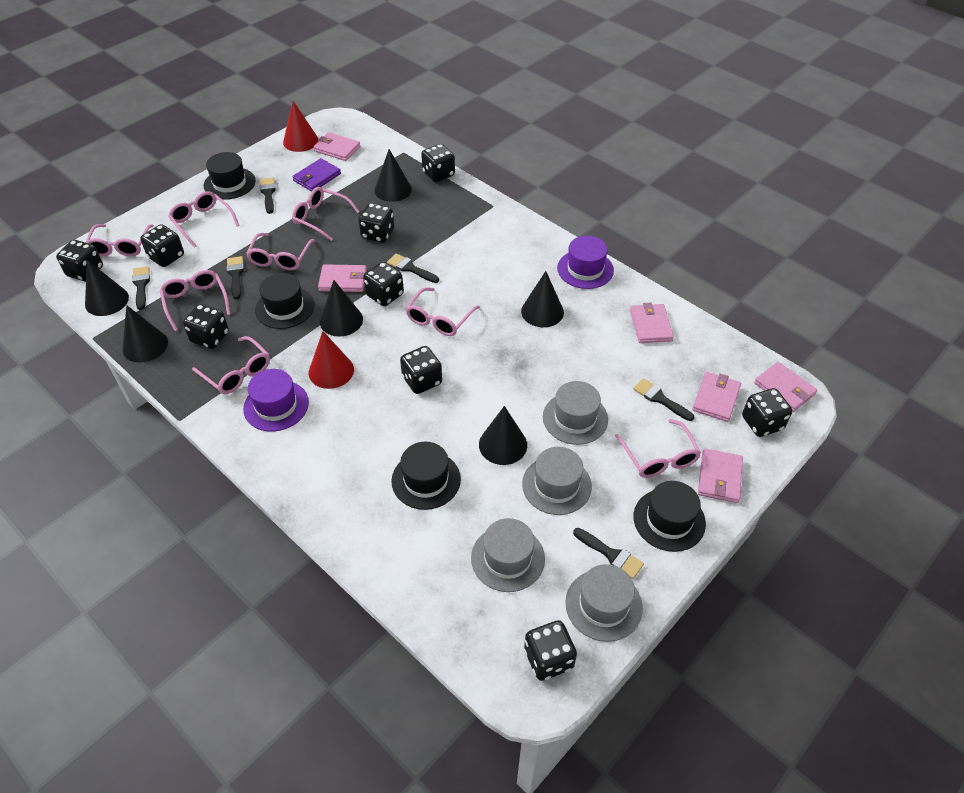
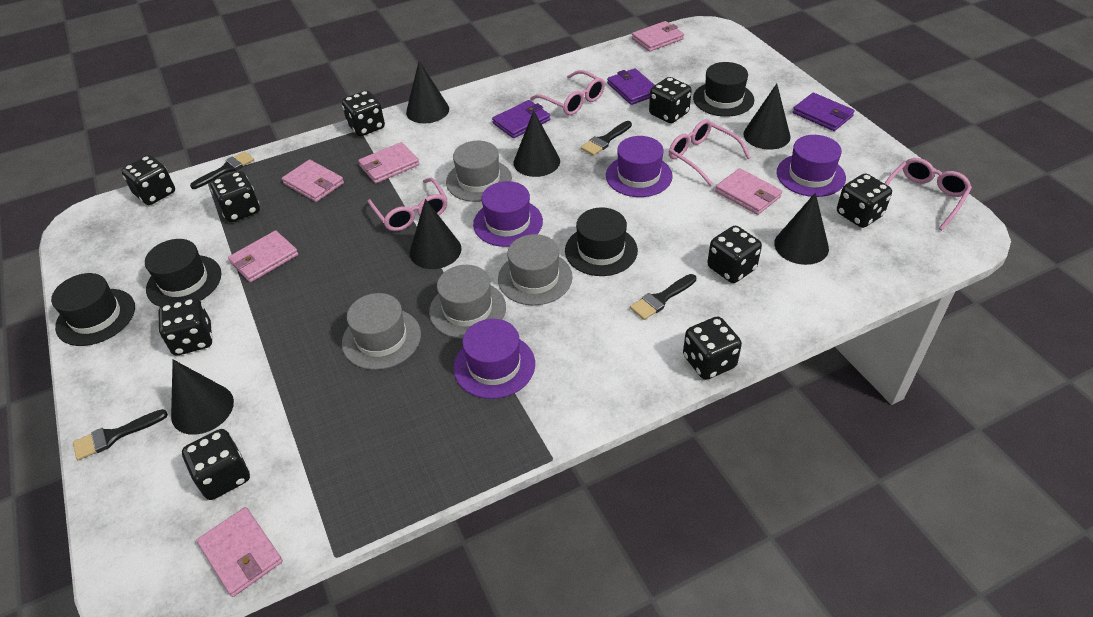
black brush: 6 -> 4
pink glasses: 8 -> 4
purple hat: 2 -> 4
purple wallet: 1 -> 3
red cone: 2 -> 0

